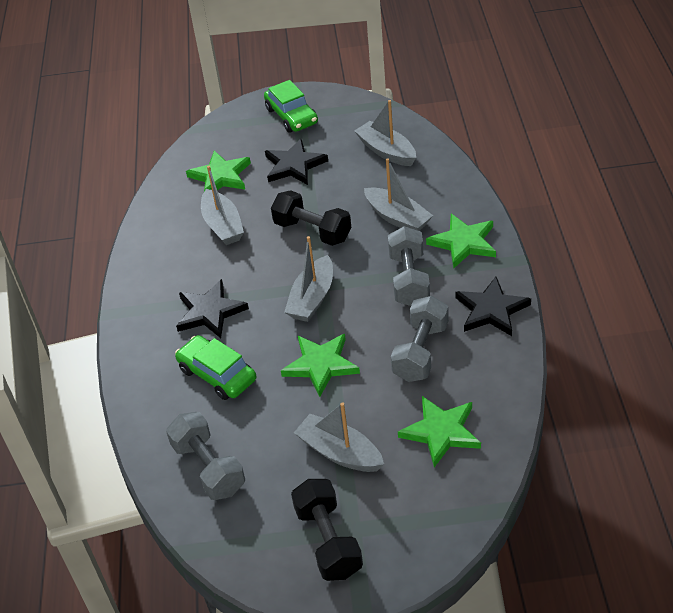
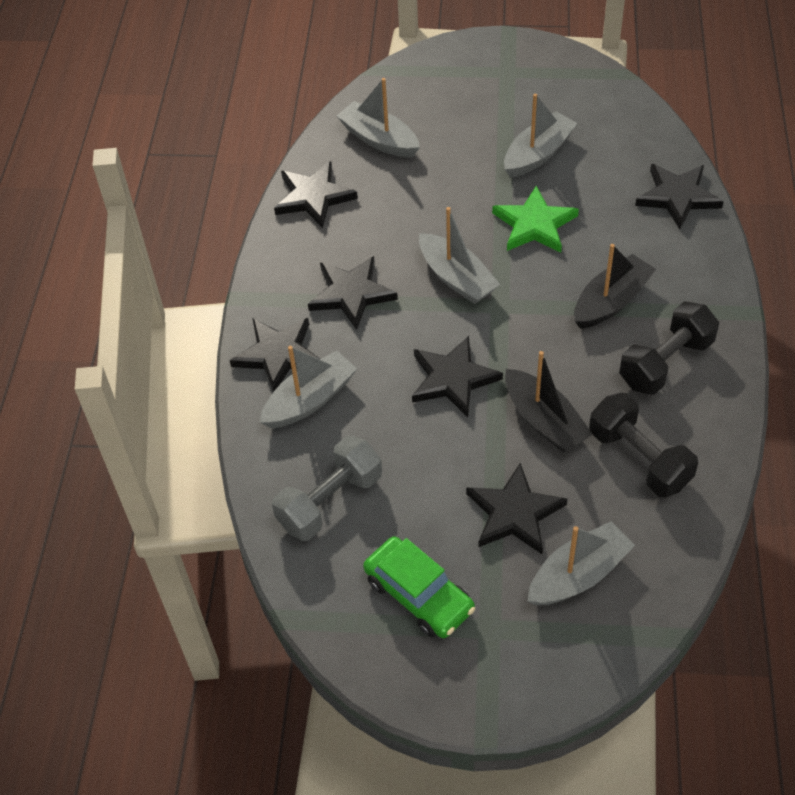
black boat: 0 -> 2
black star: 3 -> 6
green car: 2 -> 1
green star: 4 -> 1
grey dumbbell: 3 -> 1

